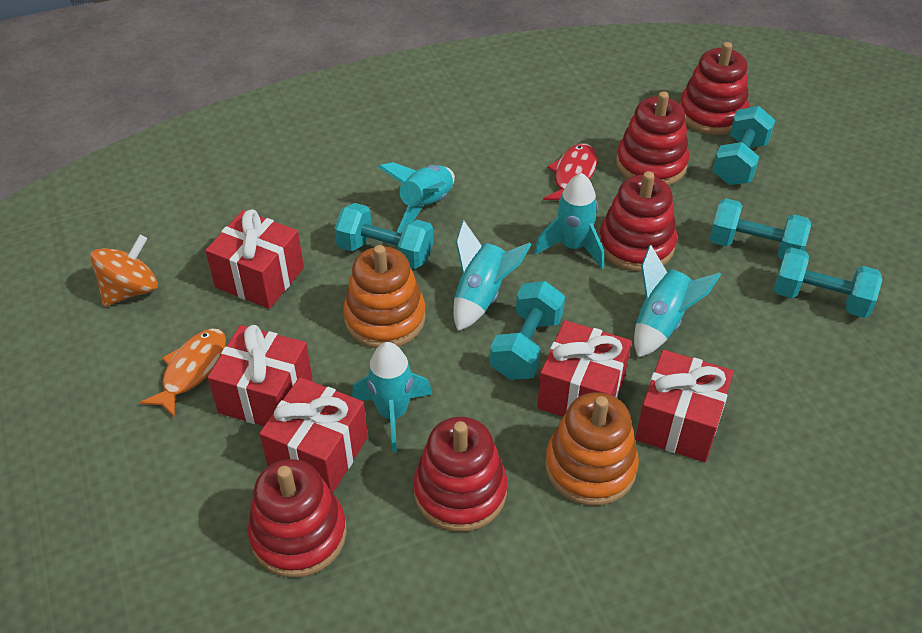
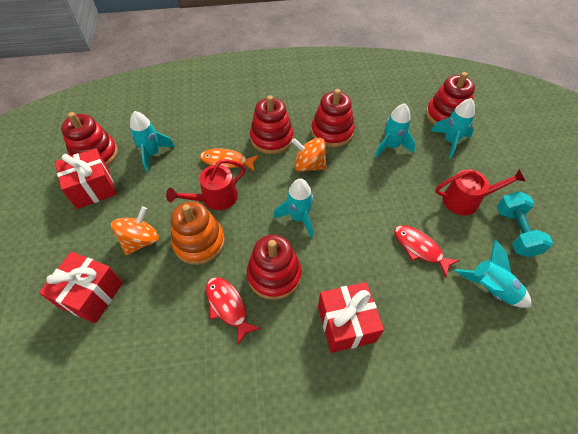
orange spinning top: 1 -> 2
orange stacking toy: 2 -> 1
red fish: 1 -> 2
red gift: 5 -> 3
red watering can: 0 -> 2
turquoise dumbbell: 5 -> 1

